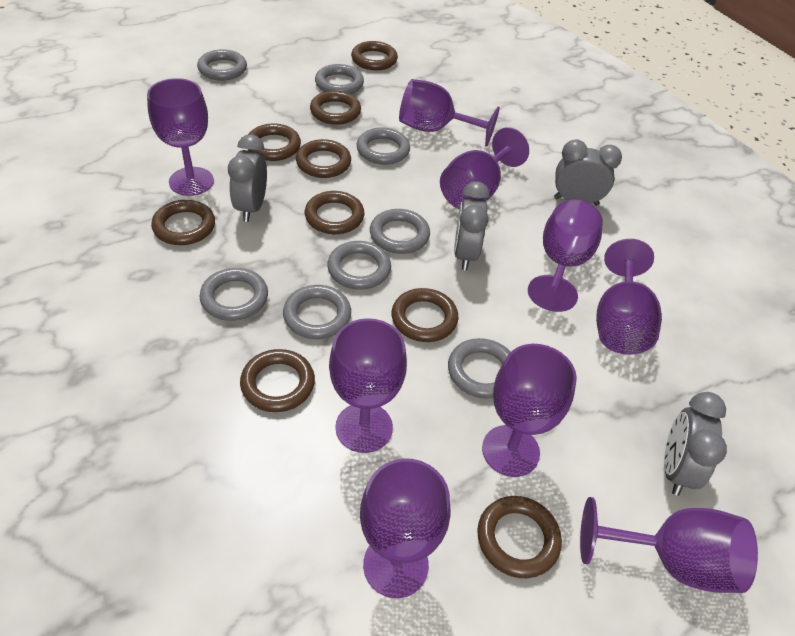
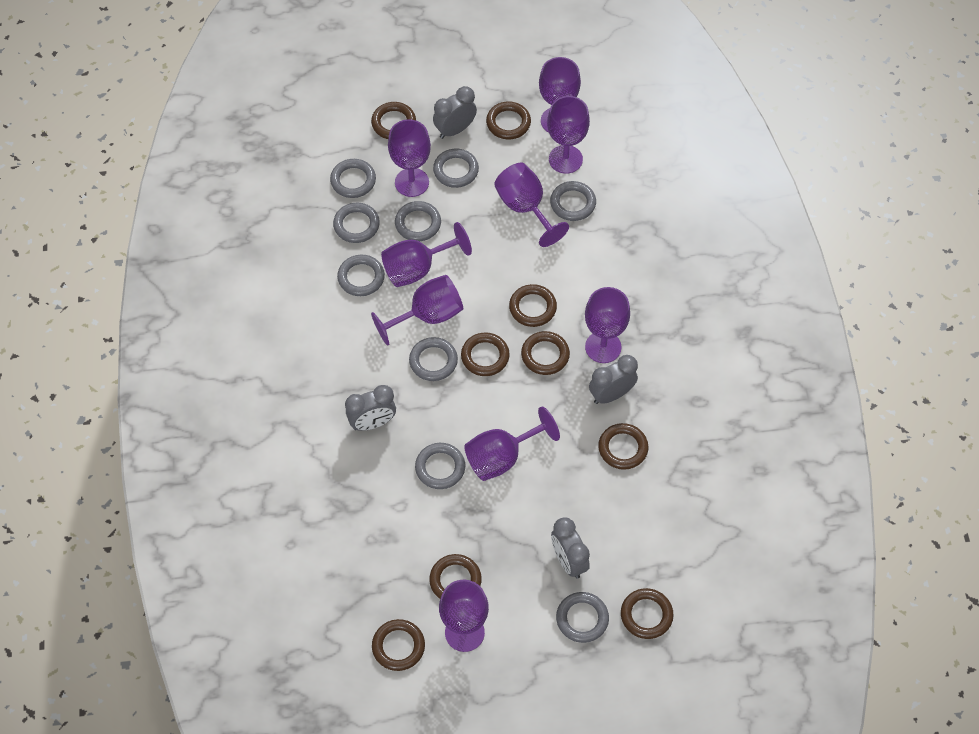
grey ring: 8 -> 9

